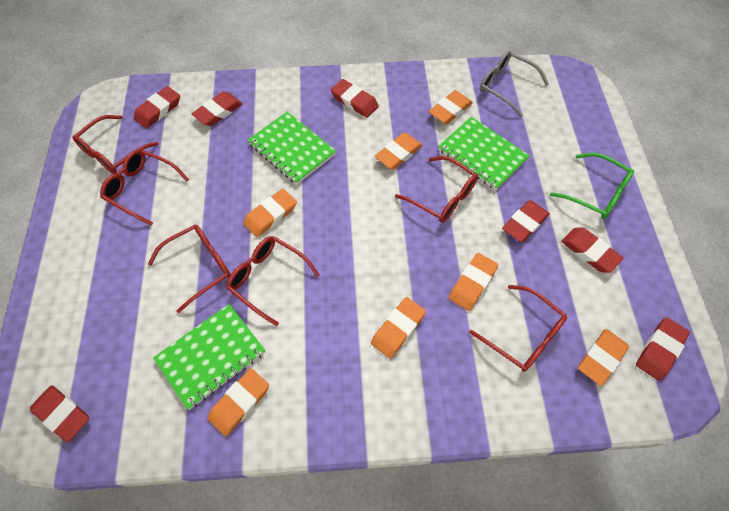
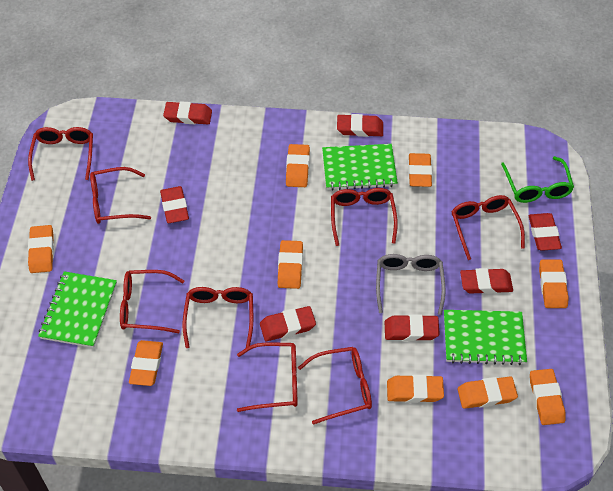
orange eraser: 7 -> 9
red glasses: 6 -> 8

